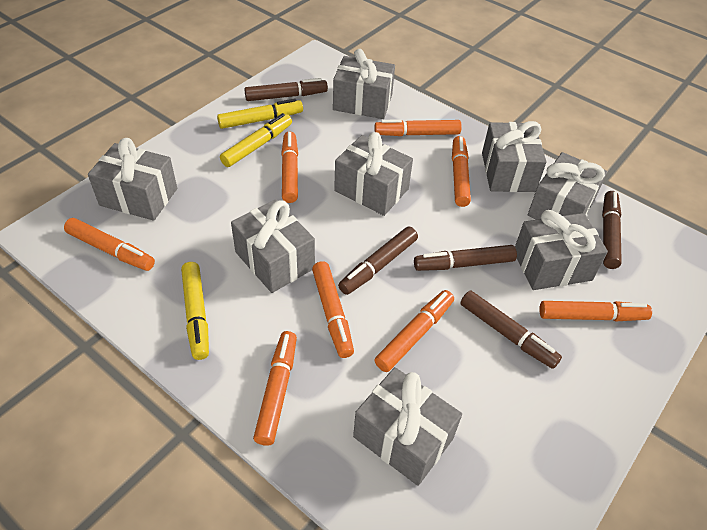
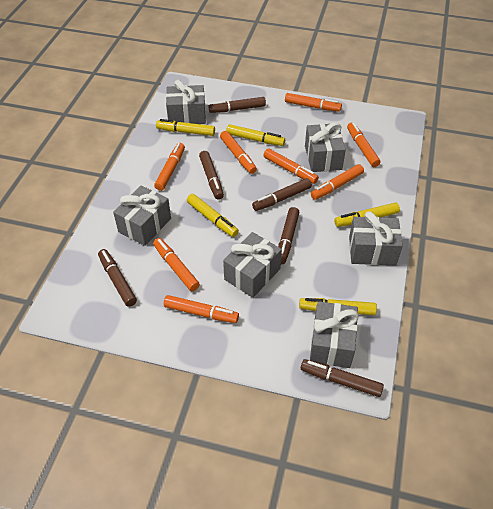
brown marker: 5 -> 6
grey gift: 8 -> 6
yellow marker: 3 -> 5

